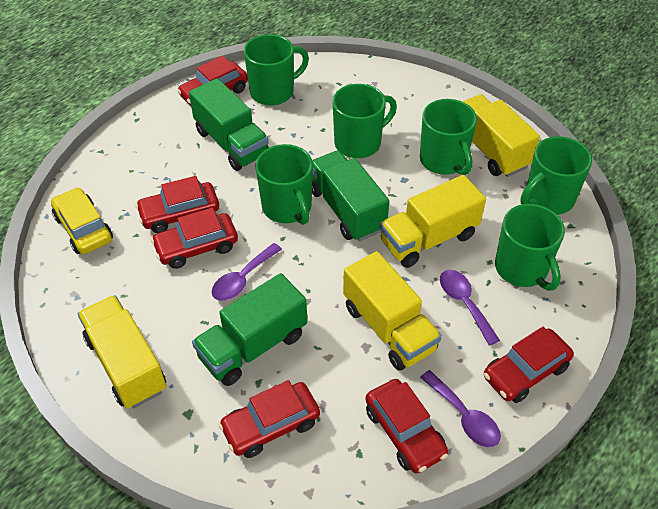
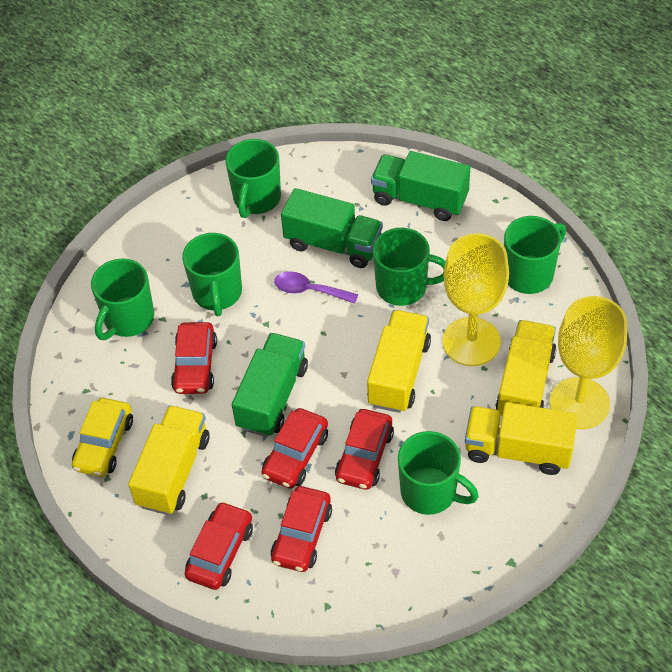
purple spoon: 3 -> 1
red car: 6 -> 5
yellow goblet: 0 -> 2

